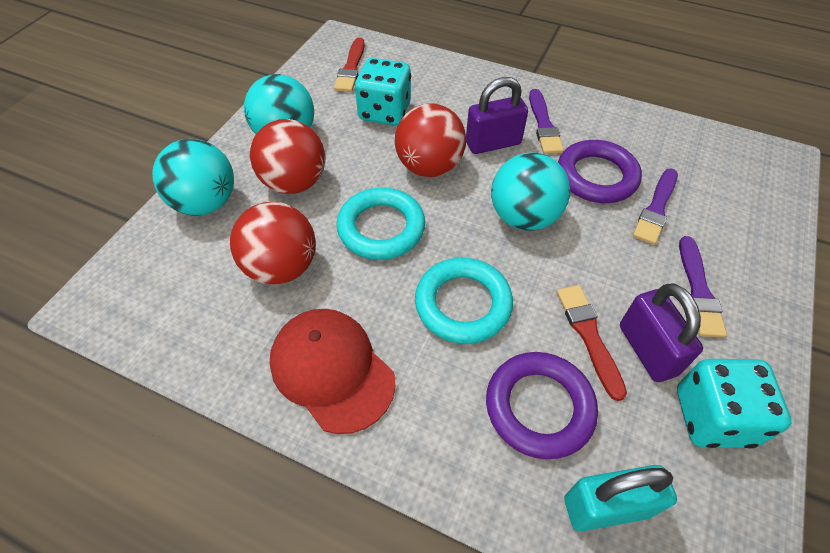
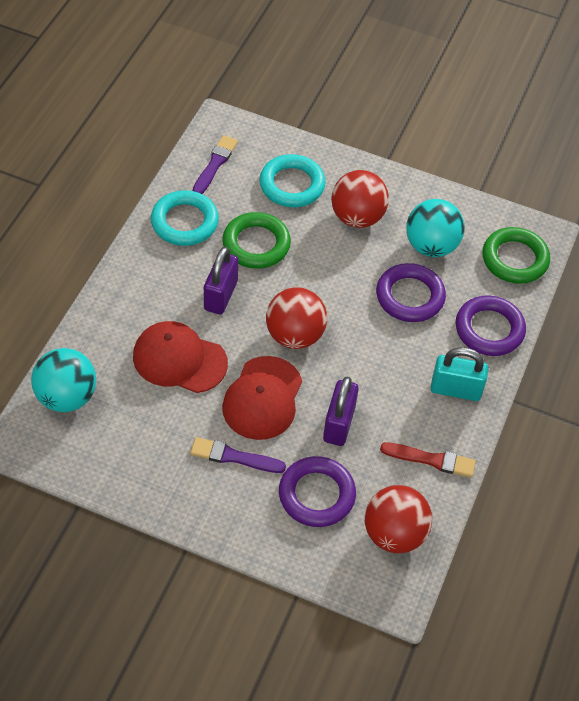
green ring: 0 -> 2
purple brush: 3 -> 2
purple ring: 2 -> 3
red brush: 2 -> 1
red cap: 1 -> 2
turquoise ball: 3 -> 2
turquoise dice: 2 -> 0

